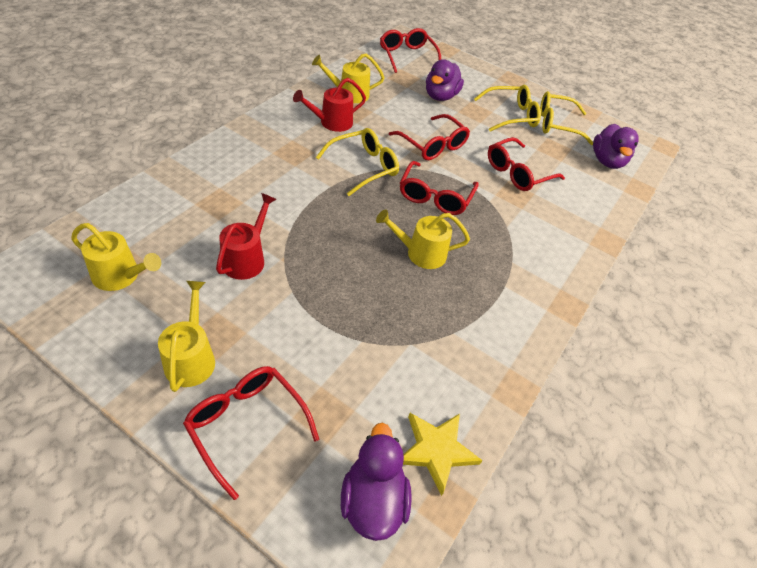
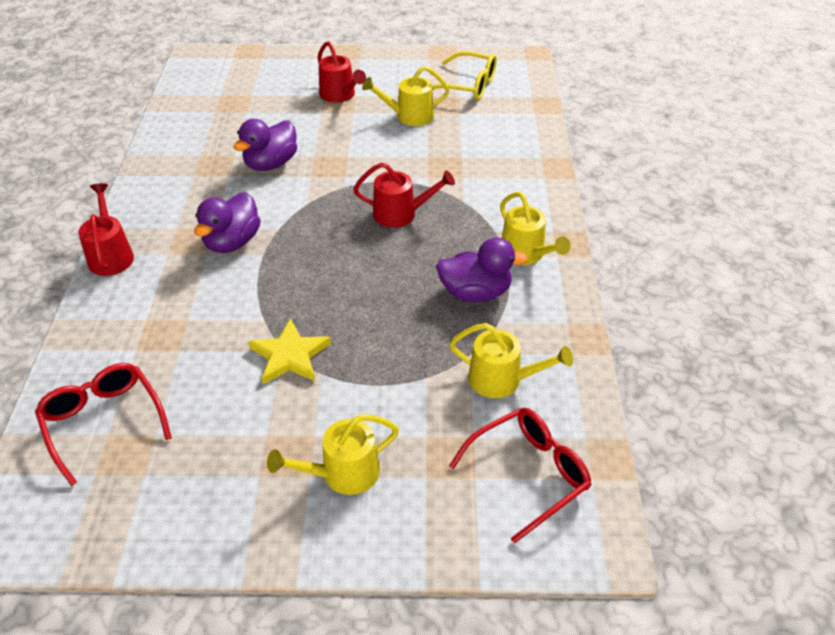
red glasses: 5 -> 2
red watering can: 2 -> 3
yellow glasses: 3 -> 1

